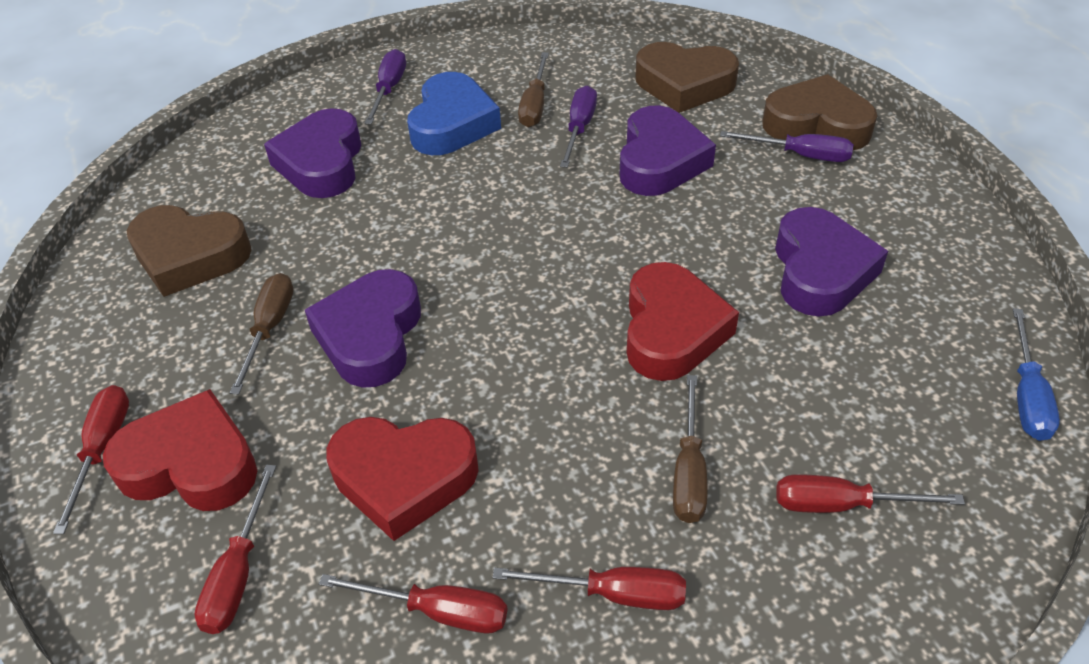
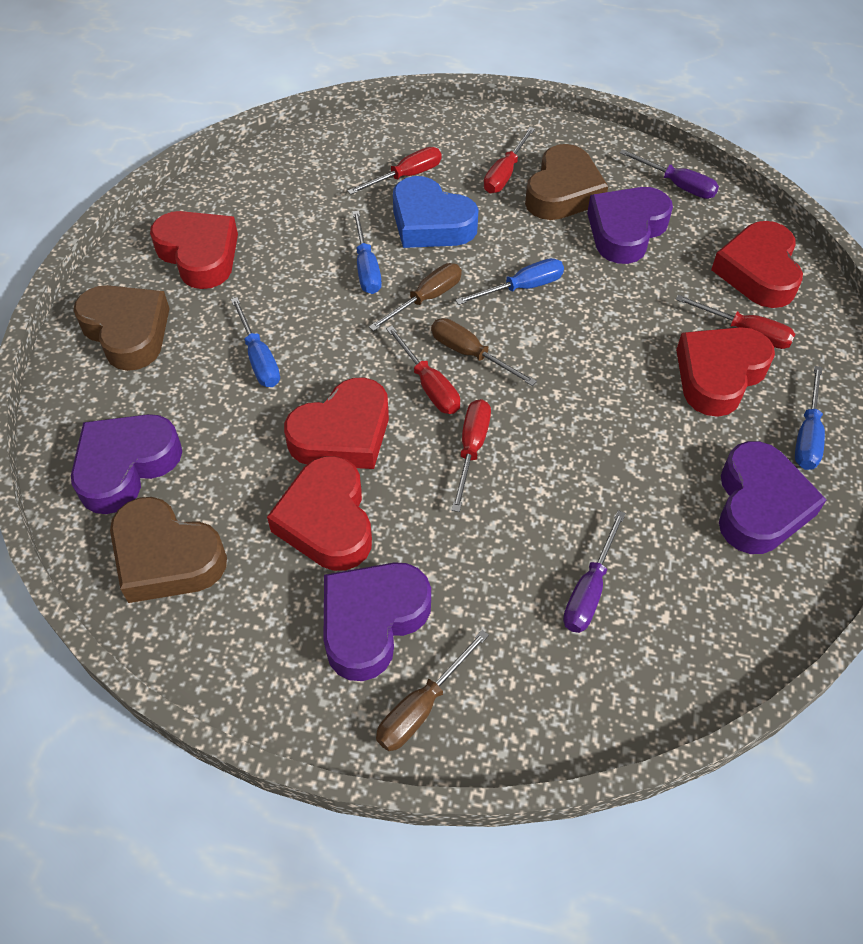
blue screwdriver: 1 -> 4
purple screwdriver: 3 -> 2
red heart: 3 -> 5

